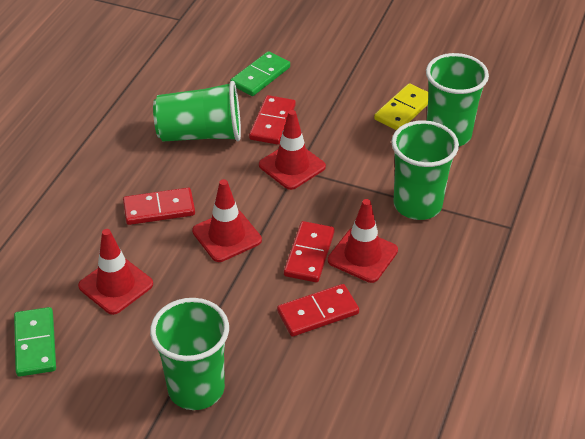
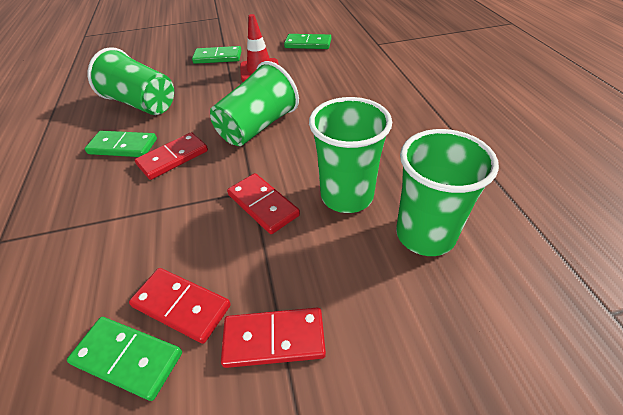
green domino: 2 -> 4
red traffic cone: 4 -> 1
yellow domino: 1 -> 0

